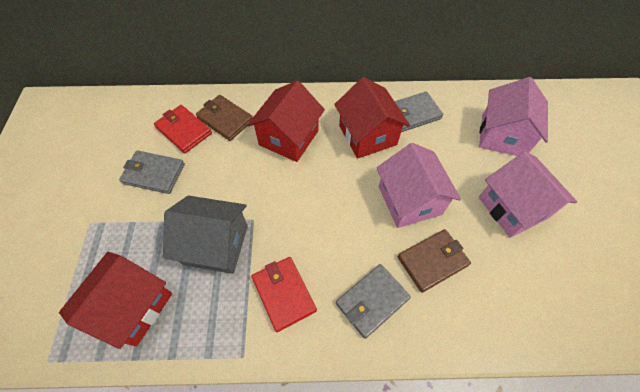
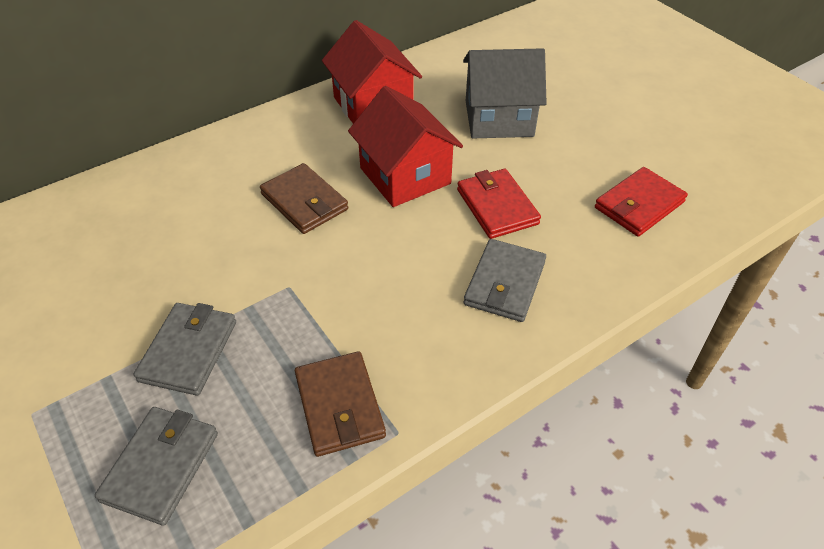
pink house: 3 -> 0
red house: 3 -> 2

